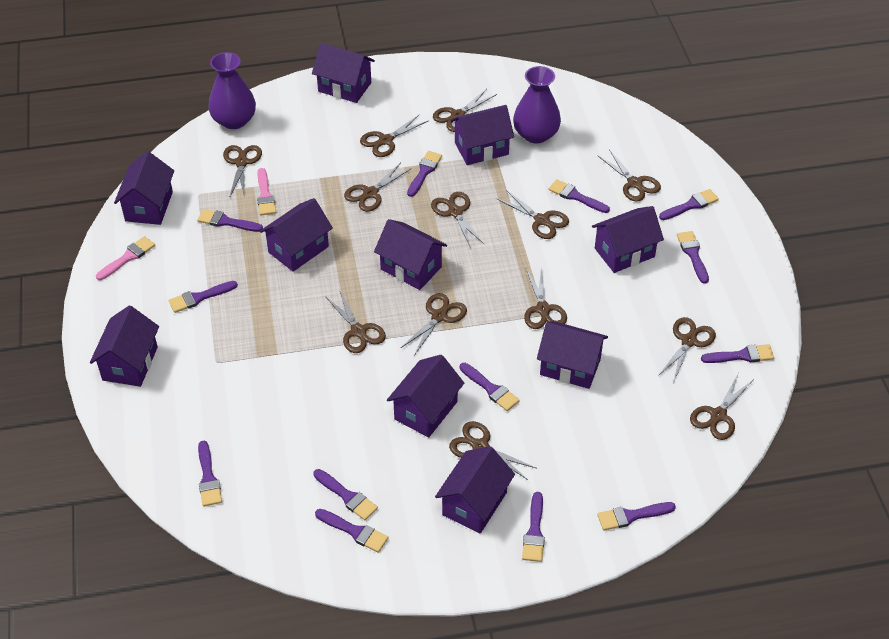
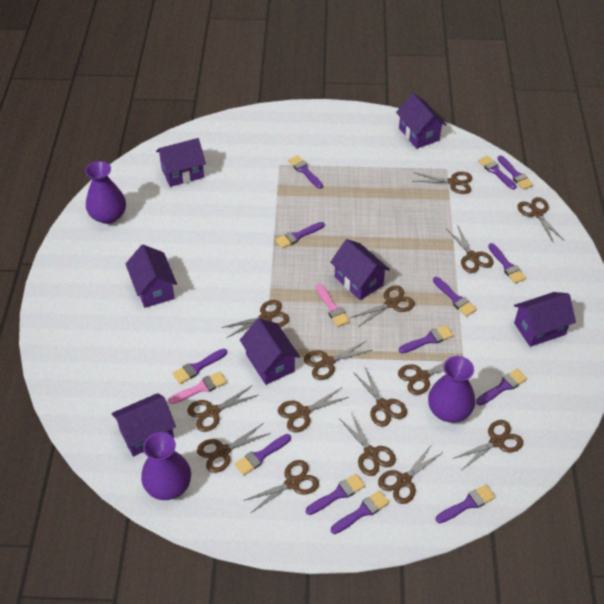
brown scissors: 13 -> 15
purple house: 10 -> 7
purple vase: 2 -> 3

